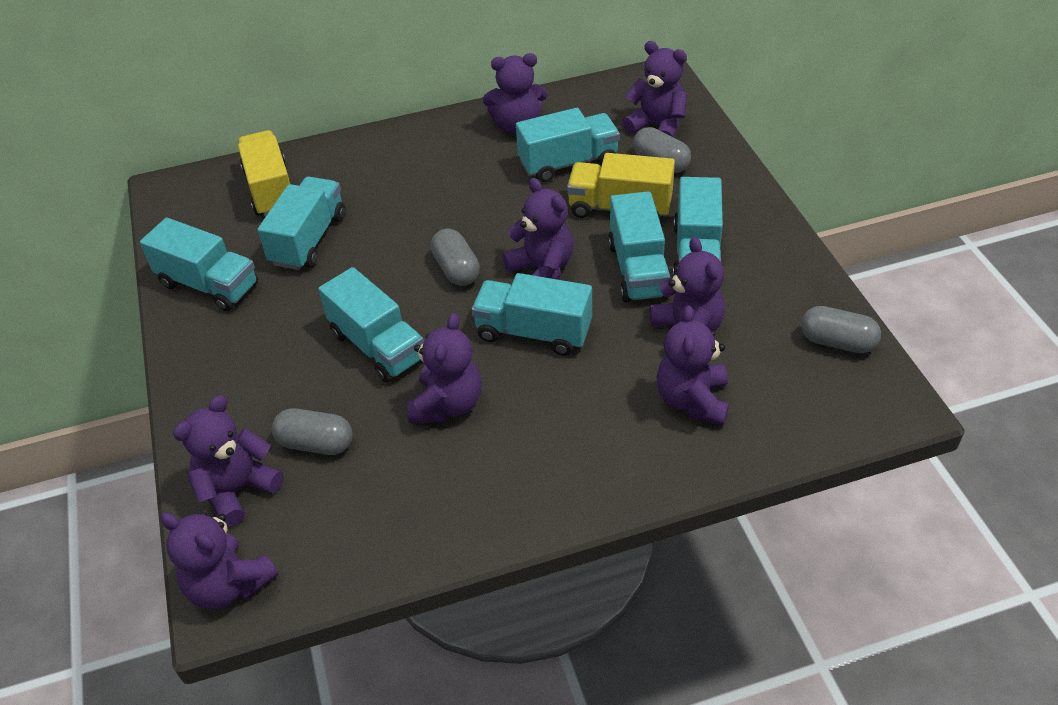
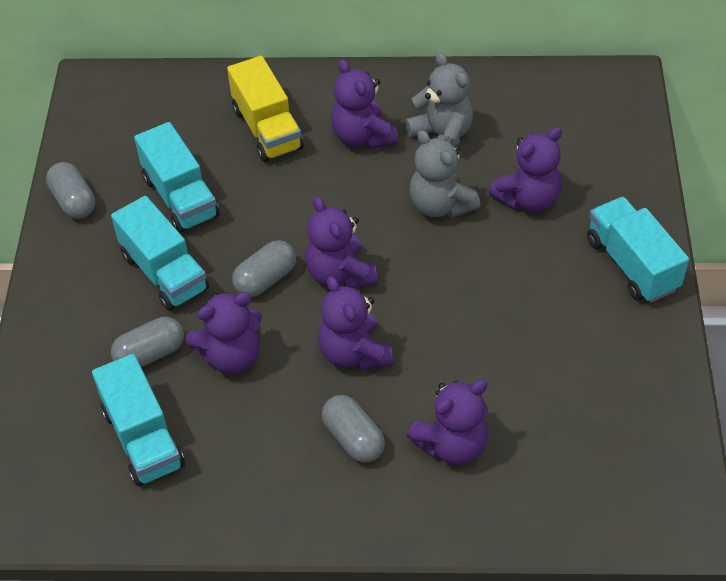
grey teddy bear: 0 -> 2
purple teddy bear: 8 -> 6
turquoise truck: 7 -> 4
yellow truck: 2 -> 1

